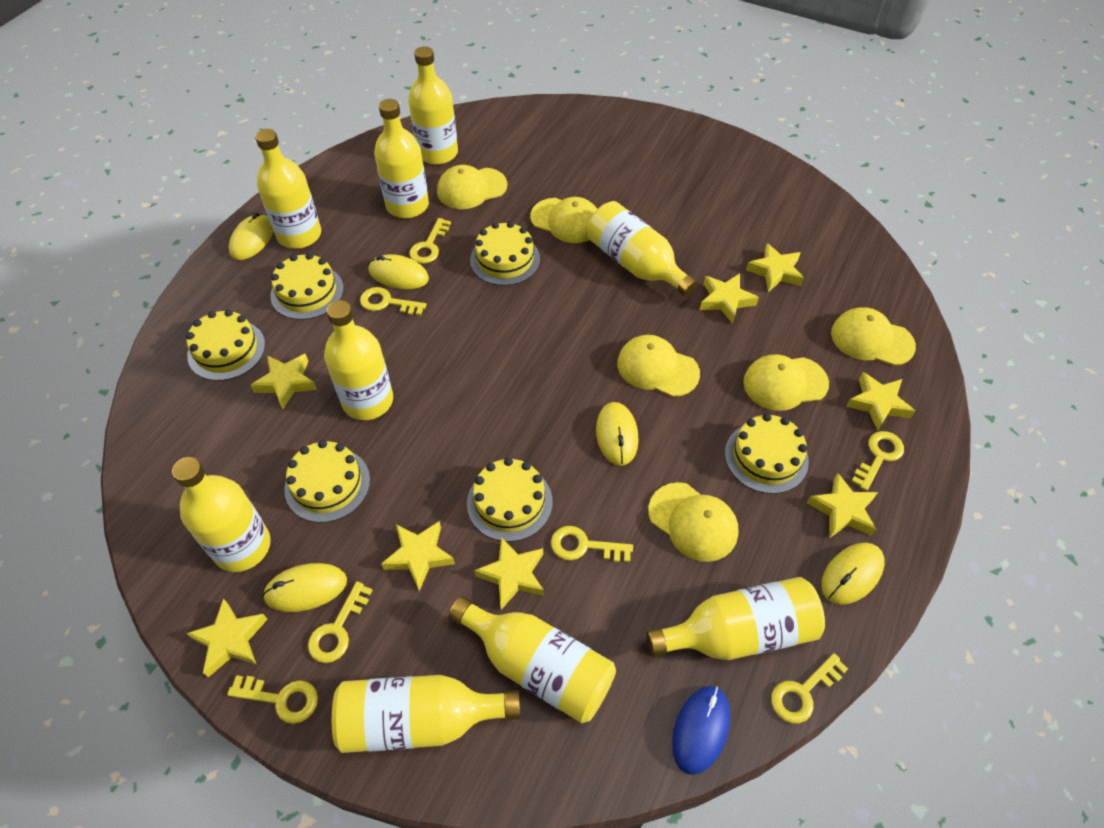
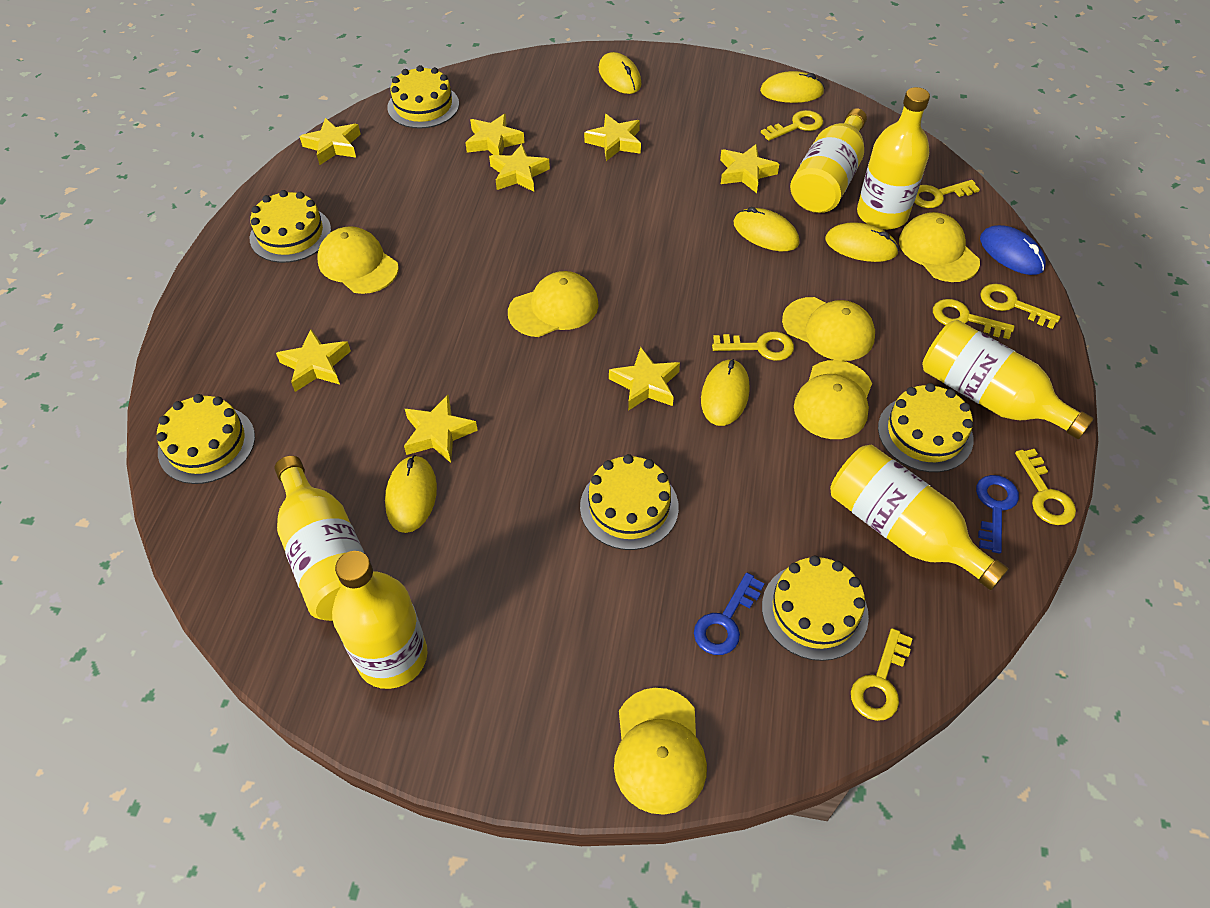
blue key: 0 -> 2
yellow bottle: 9 -> 6
yellow mouse: 5 -> 6

